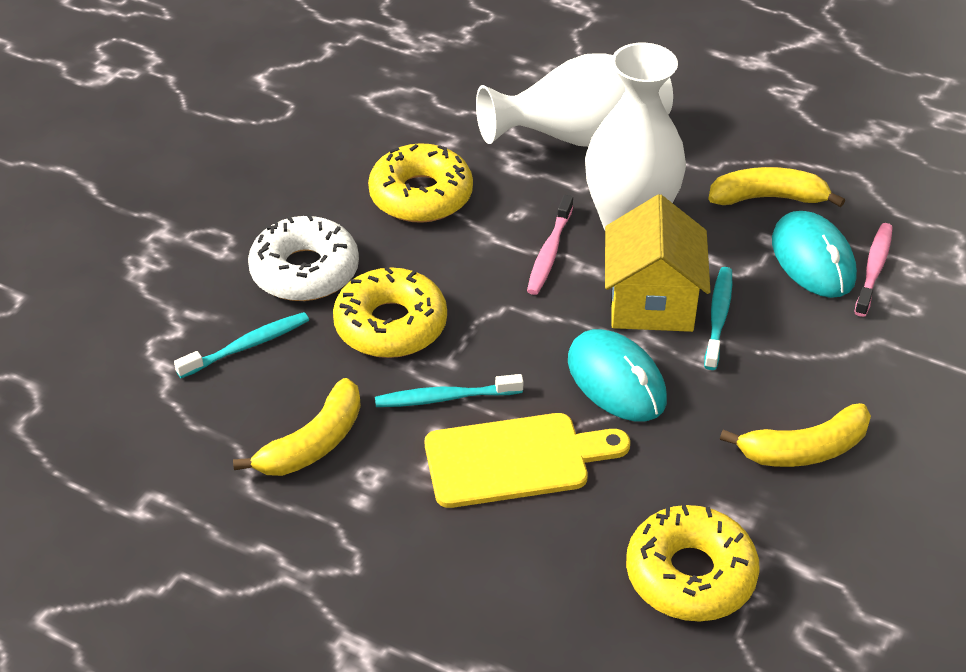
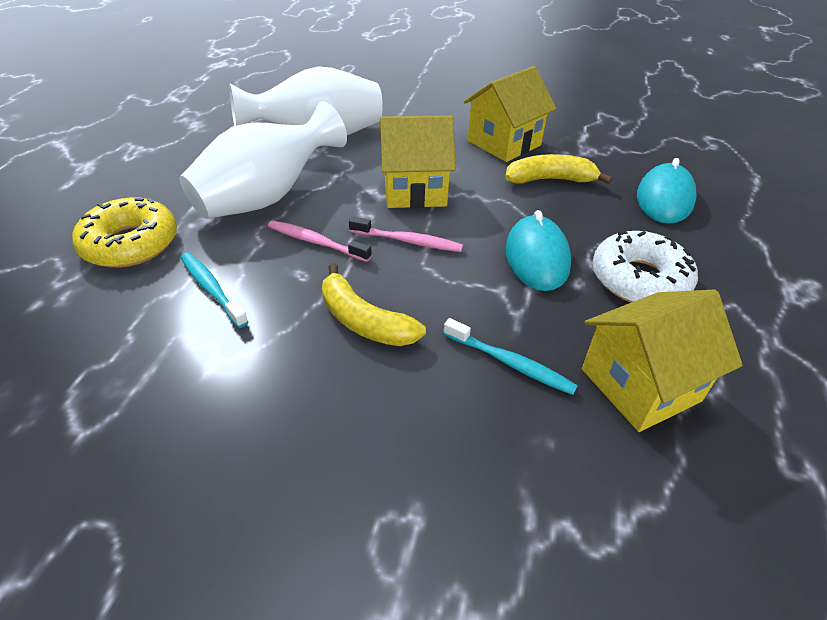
turquoise toothbrush: 3 -> 2
yellow banana: 3 -> 2
yellow cutting board: 1 -> 0
yellow donut: 3 -> 1
yellow house: 1 -> 3

